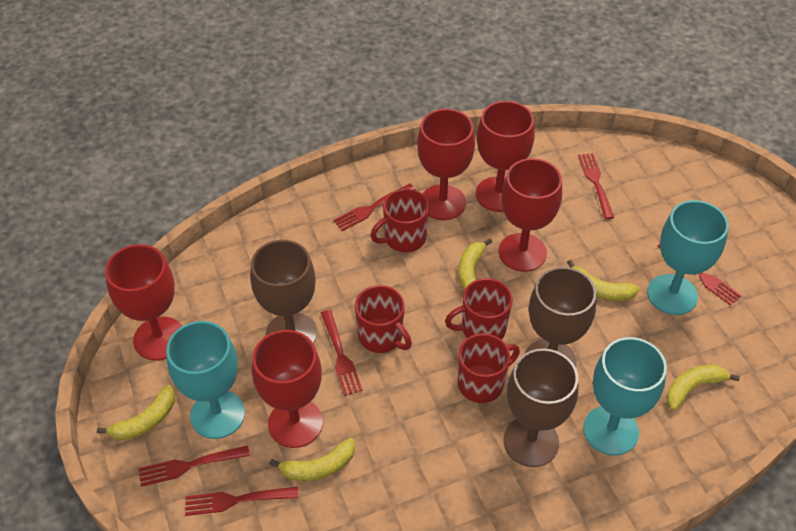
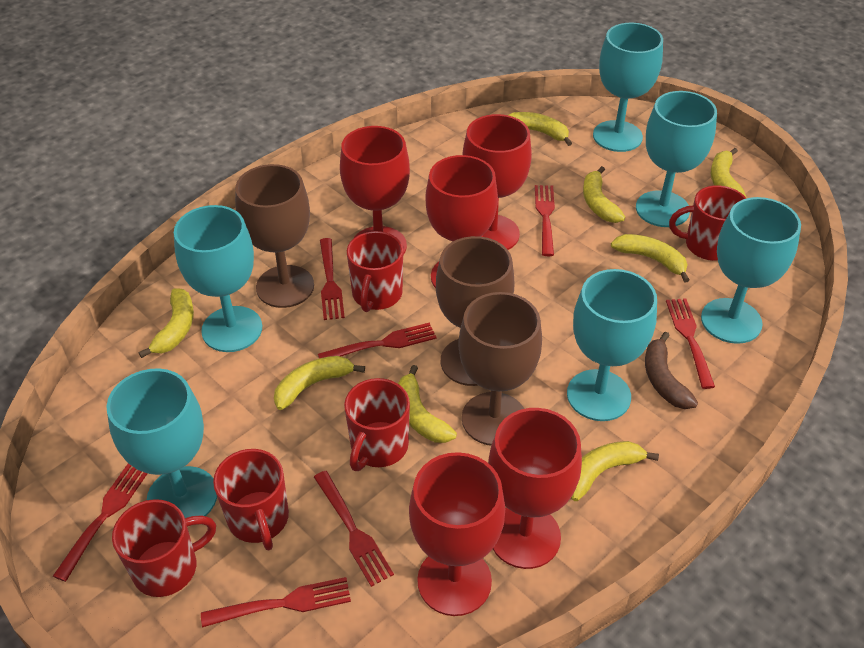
brown banana: 0 -> 1
red fork: 6 -> 7
red mug: 4 -> 5
turquoise goblet: 3 -> 6
yellow banana: 5 -> 8

